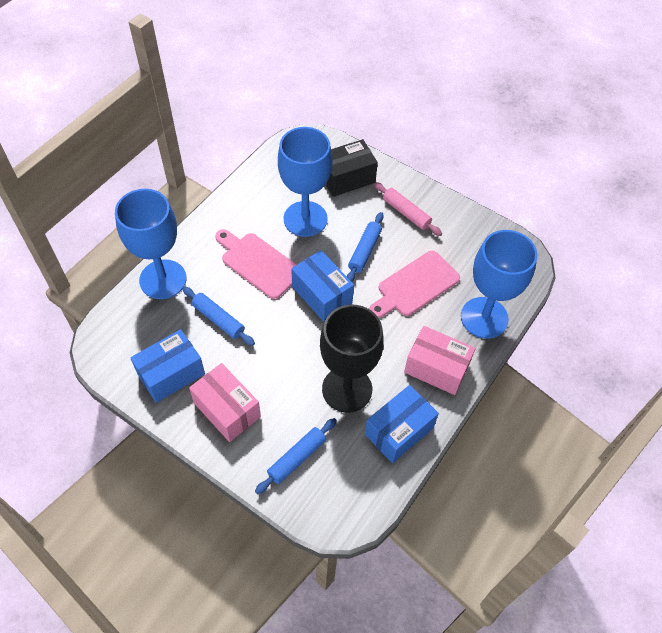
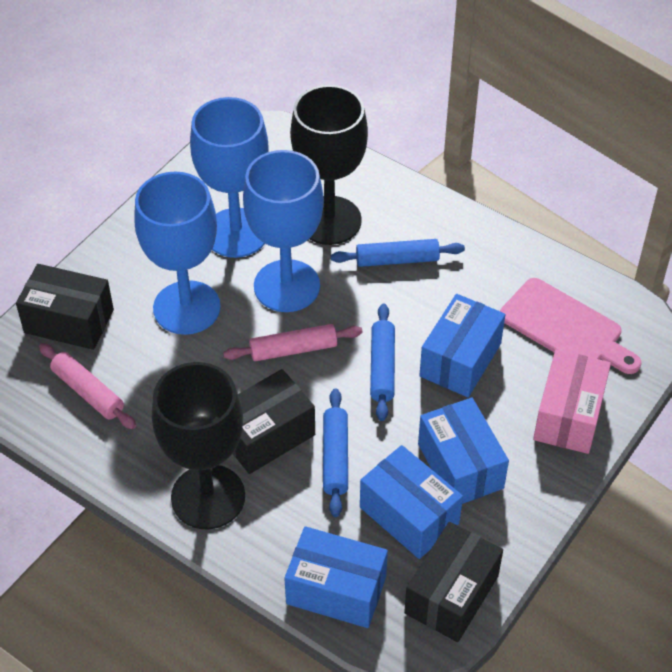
black box: 1 -> 3
black goblet: 1 -> 2
blue box: 3 -> 4
pink box: 2 -> 1
pink cutting board: 2 -> 1
pink rolling pin: 1 -> 2

